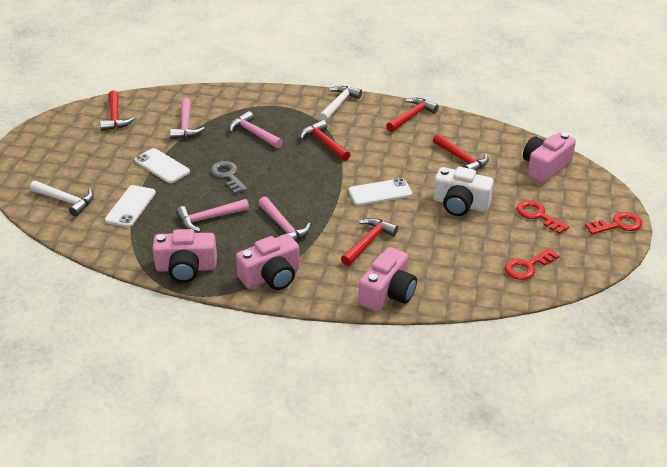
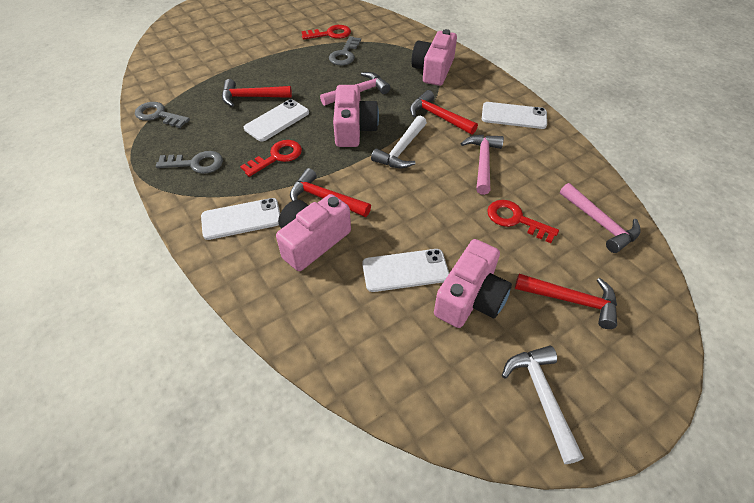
grey key: 1 -> 3
pink hammer: 4 -> 3
red hammer: 5 -> 4
white camera: 1 -> 0
white phone: 3 -> 4

